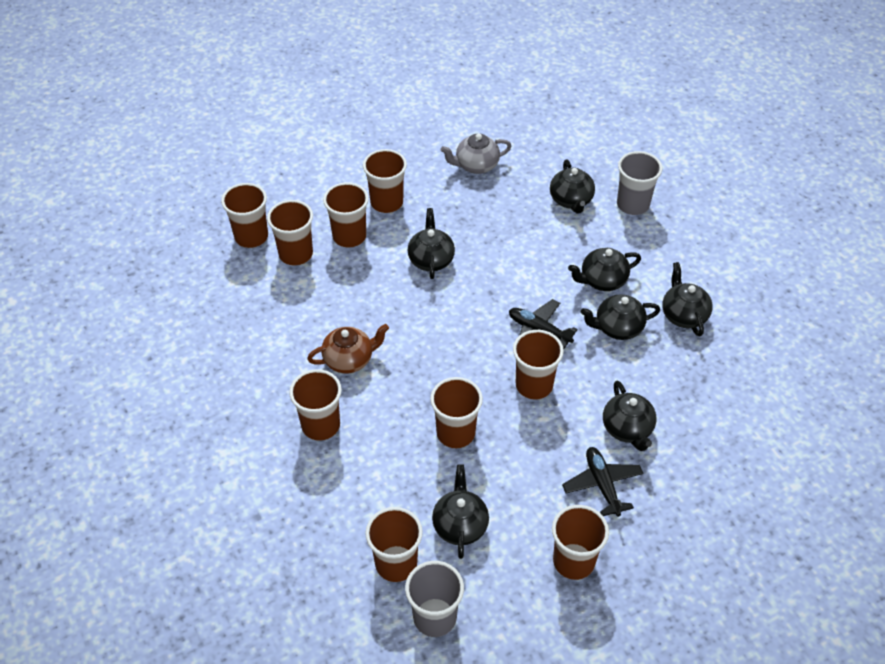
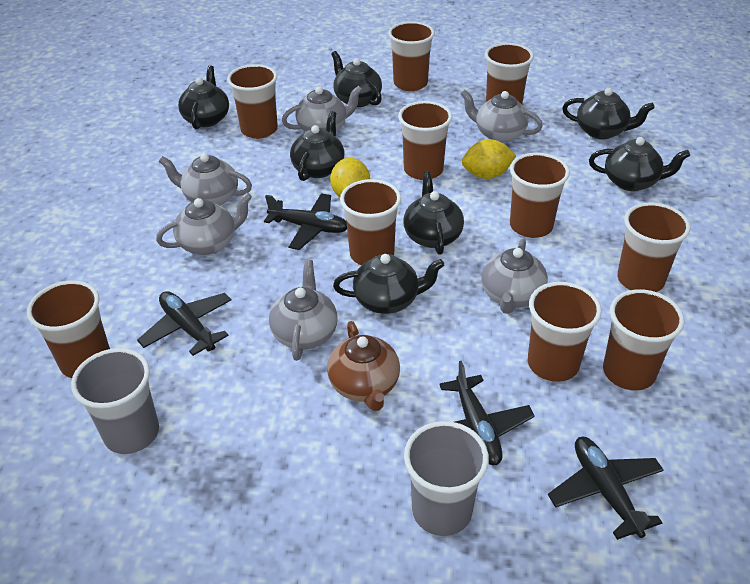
black plane: 2 -> 4
brown cup: 9 -> 10
grey teapot: 1 -> 6
yellow lemon: 0 -> 2

